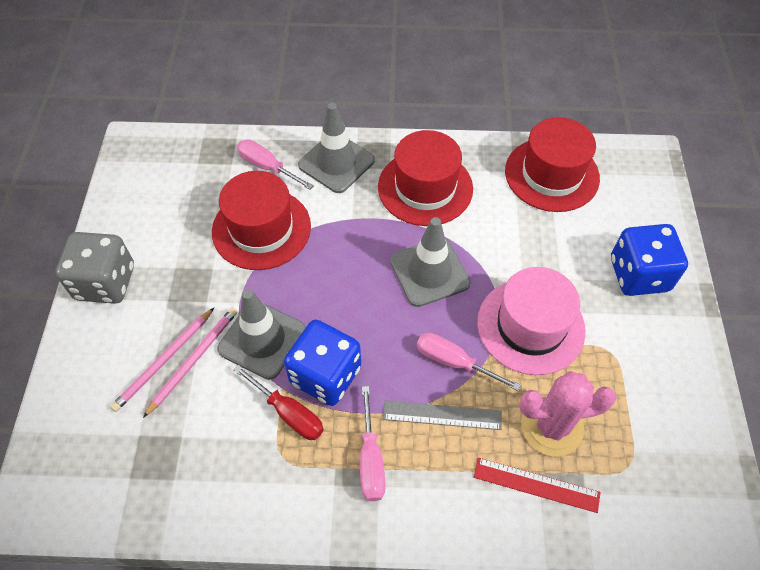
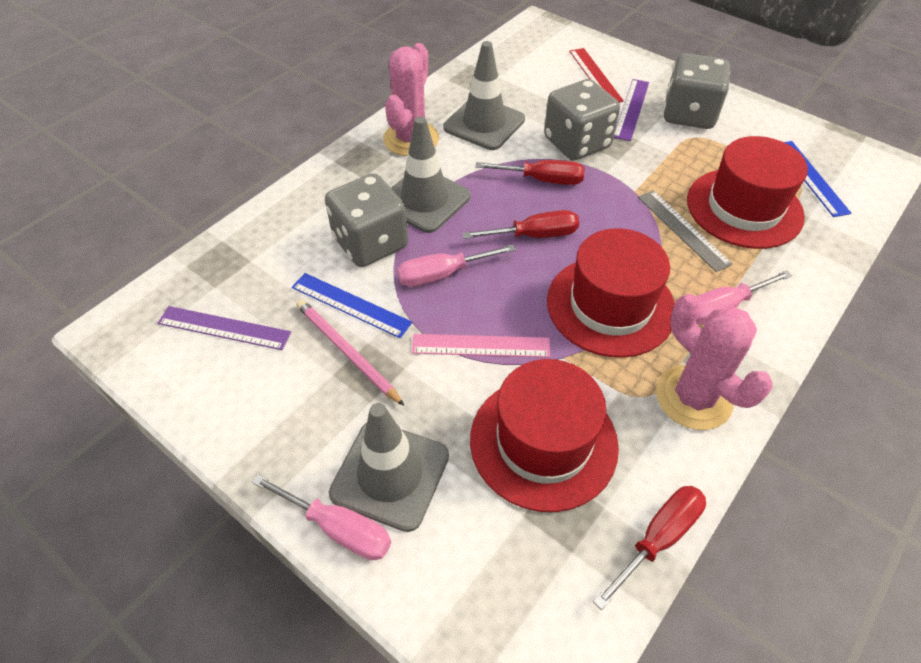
blue dice: 2 -> 0
blue ruler: 0 -> 2
grey dice: 1 -> 3
pink cactus: 1 -> 2
pink hat: 1 -> 0
pink pencil: 2 -> 1
pink ruler: 0 -> 1
purple ruler: 0 -> 2
red screwdriver: 1 -> 3

